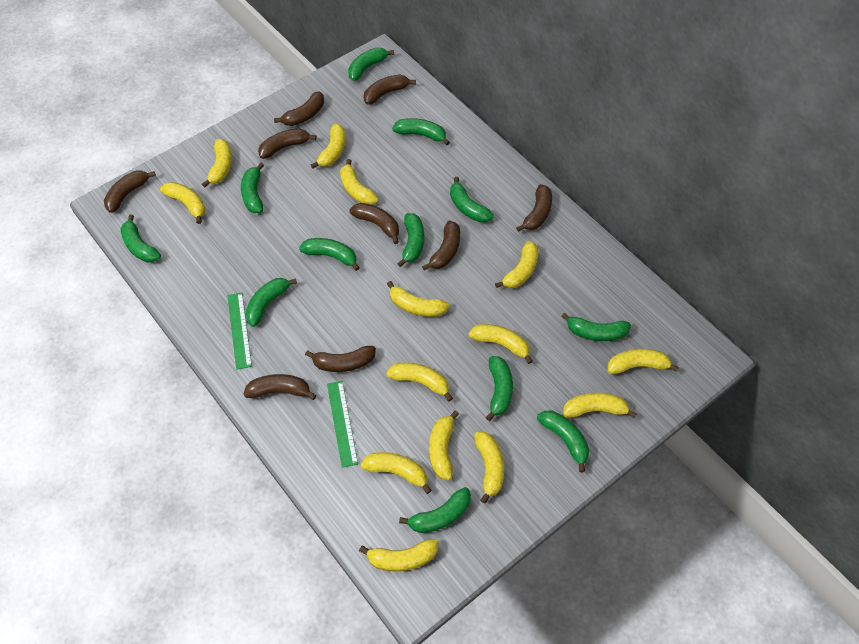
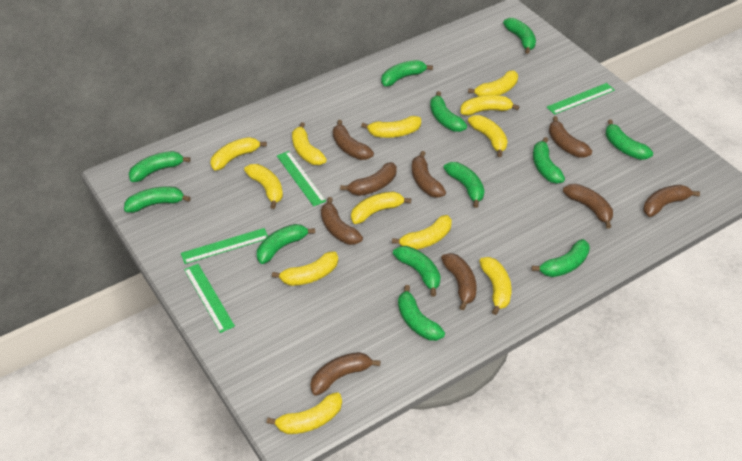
green ruler: 2 -> 4
yellow banana: 14 -> 12

